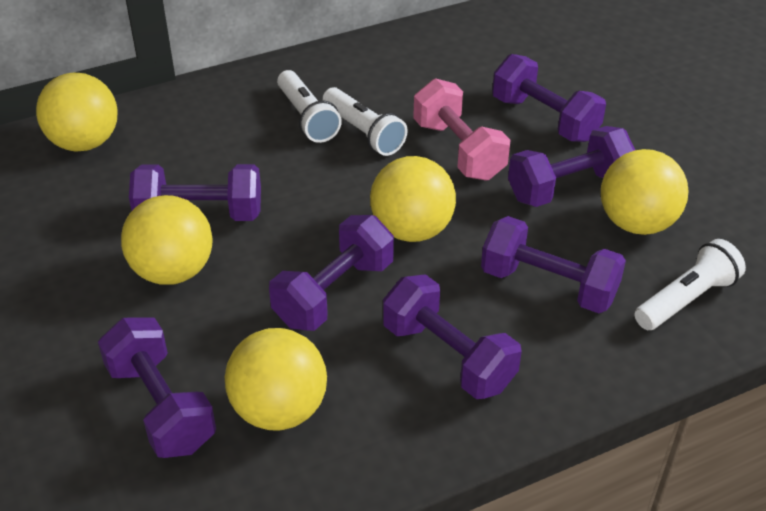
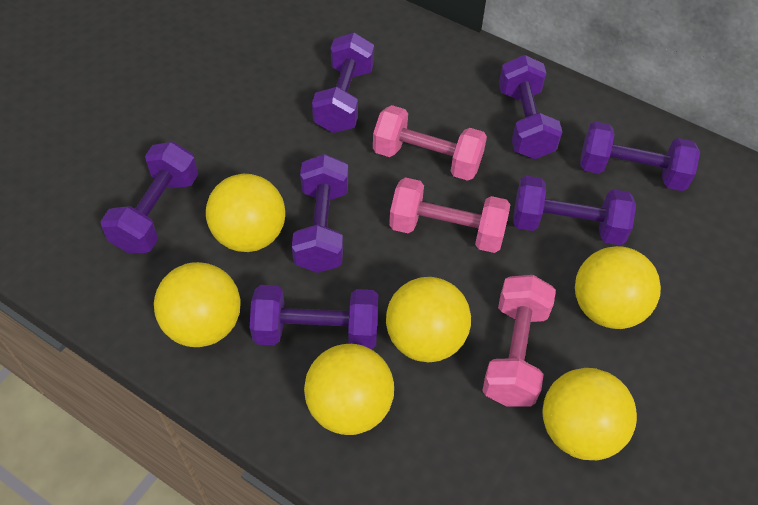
pink dumbbell: 1 -> 3
white flashlight: 3 -> 0
yellow ball: 5 -> 6

